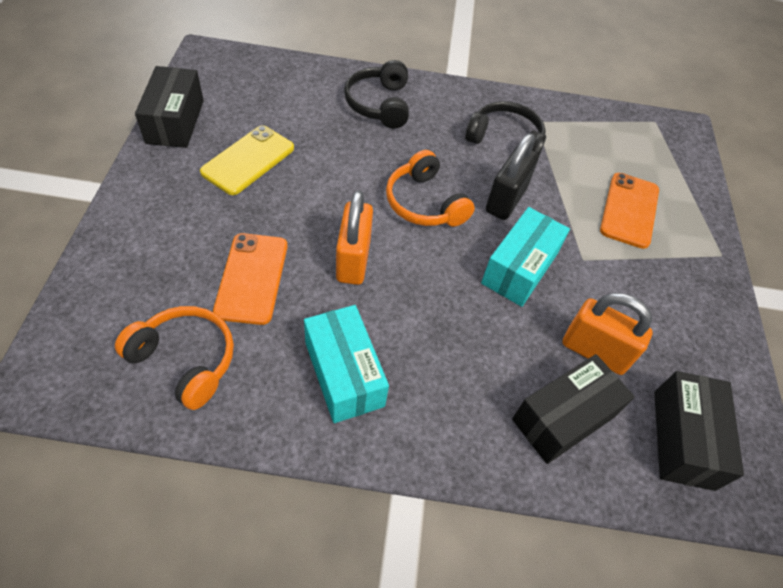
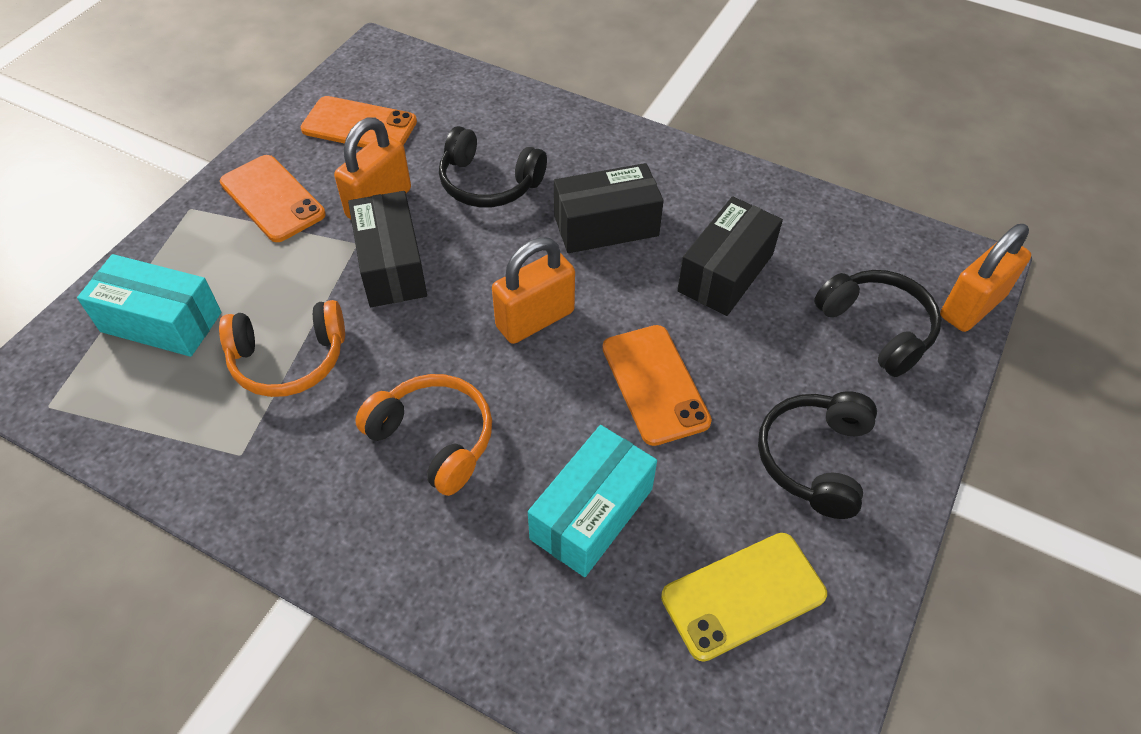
black headphones: 2 -> 3
black padlock: 1 -> 0
orange padlock: 2 -> 3
orange phone: 2 -> 3

